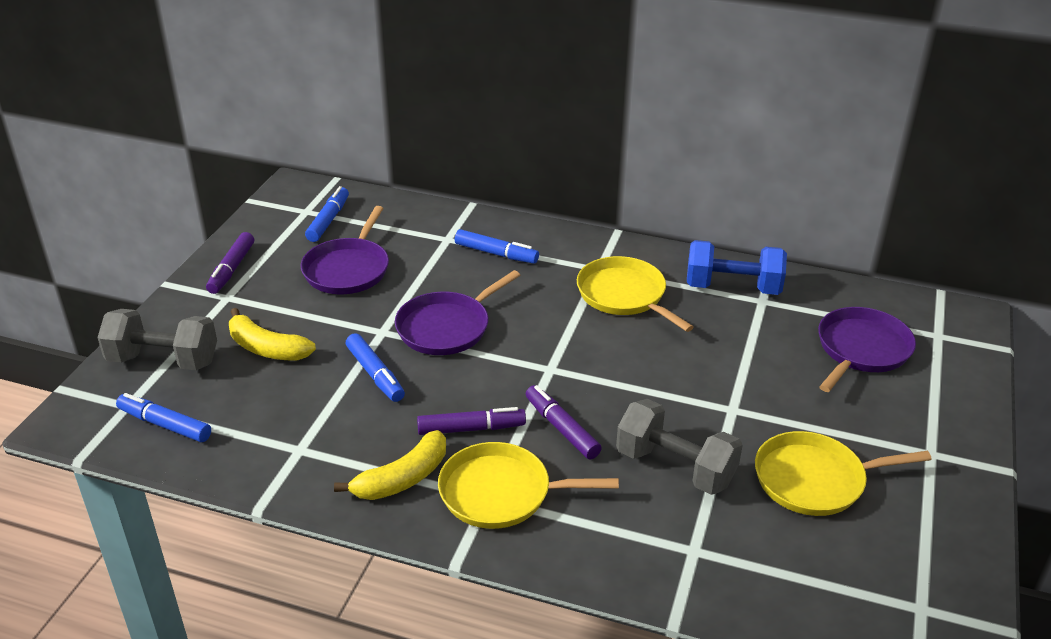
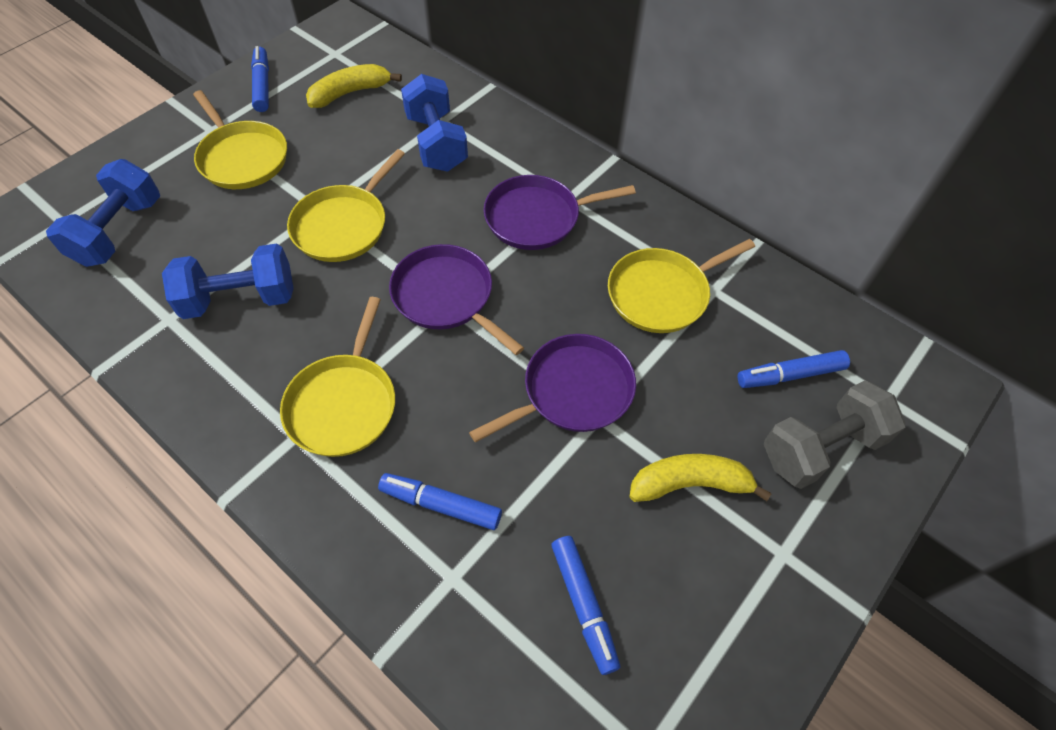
blue dumbbell: 1 -> 3
grey dumbbell: 2 -> 1
purple marker: 3 -> 0
yellow pan: 3 -> 4

